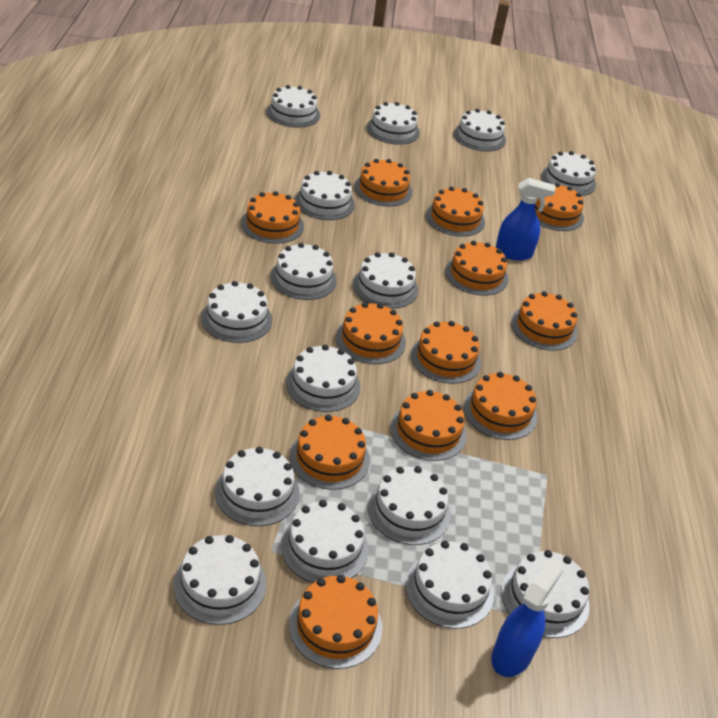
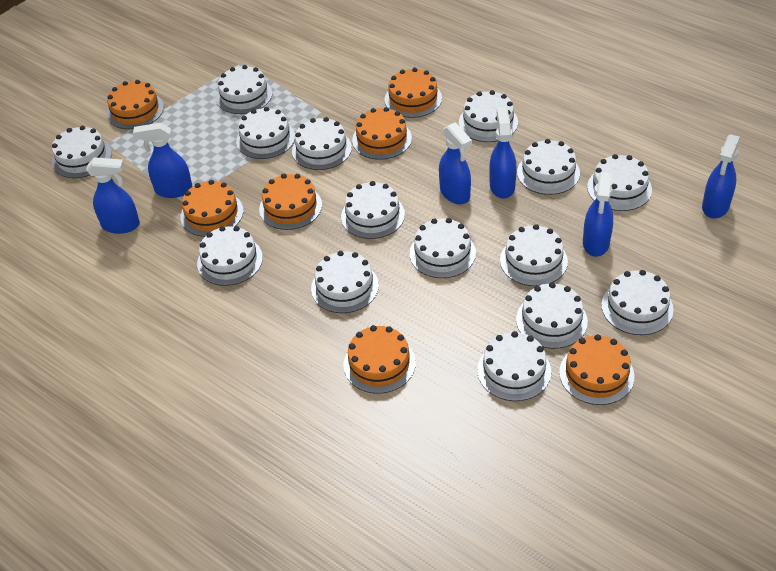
blue spray bottle: 2 -> 6
orange cake: 12 -> 7

